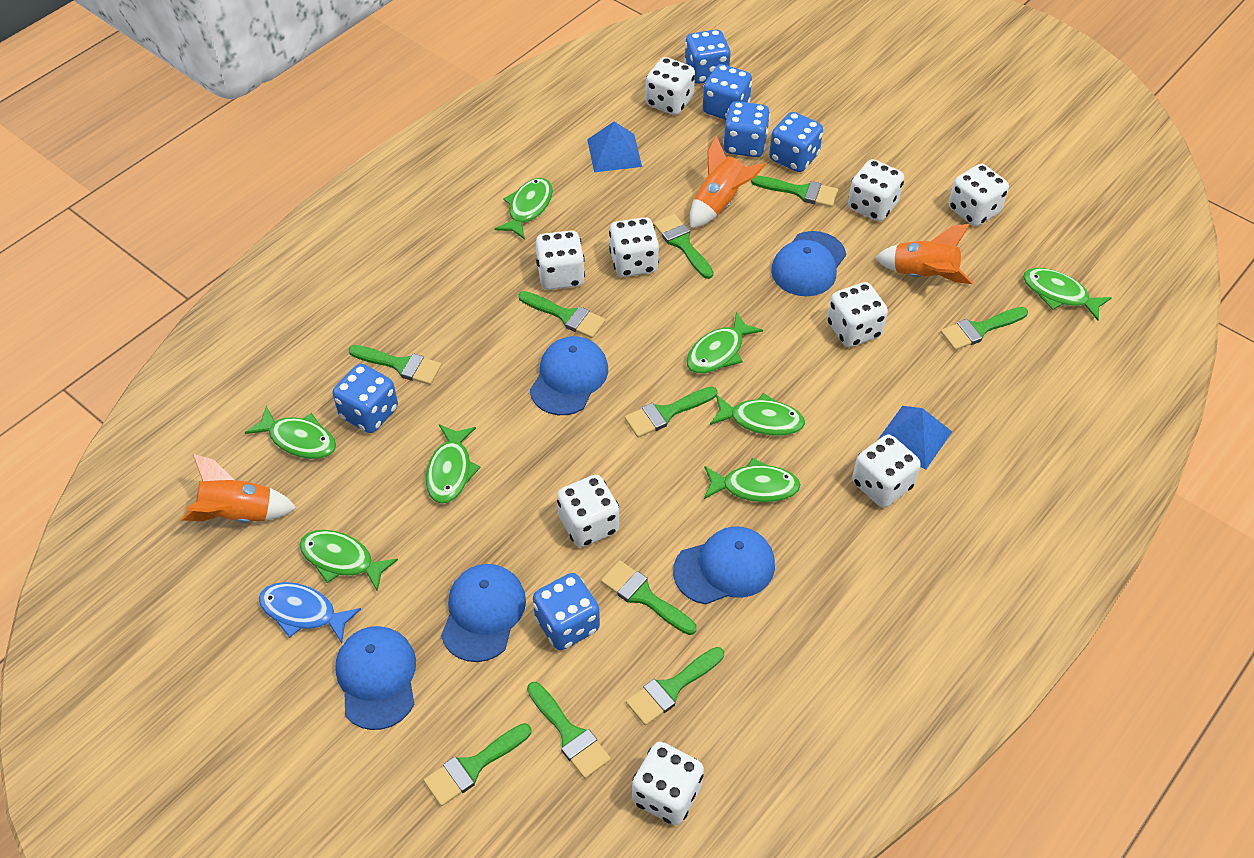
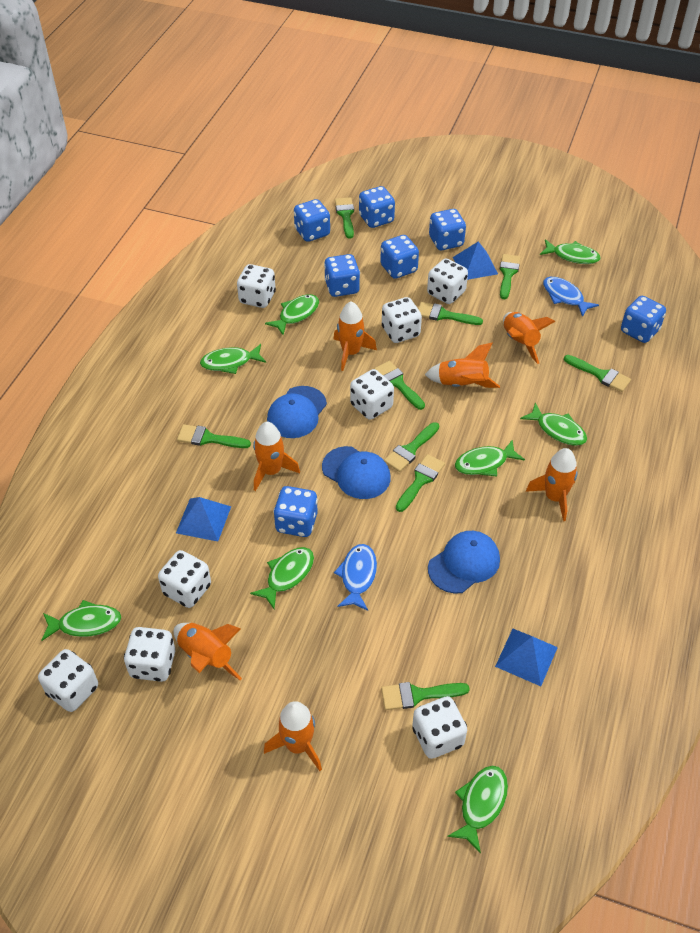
blue cap: 5 -> 3
blue dice: 6 -> 7
blue fish: 1 -> 2
blue pyramid: 2 -> 3
green brush: 10 -> 9
orange rocket: 3 -> 7
white dice: 9 -> 8

